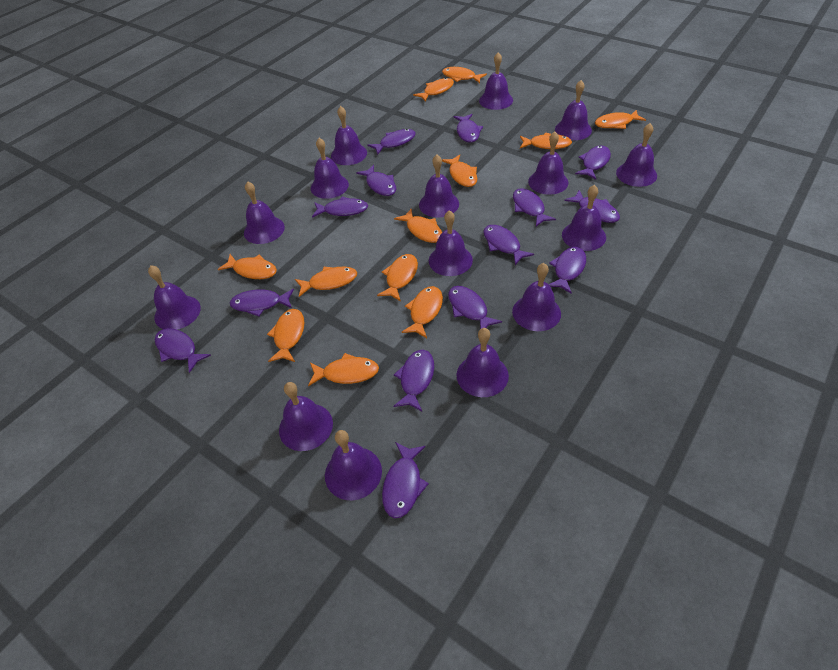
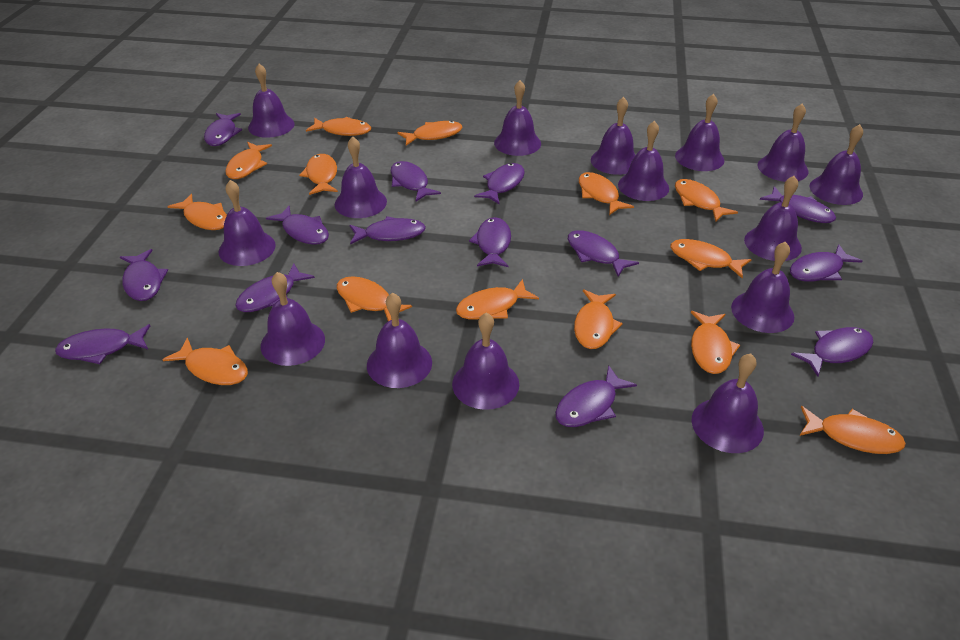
orange fish: 12 -> 14

